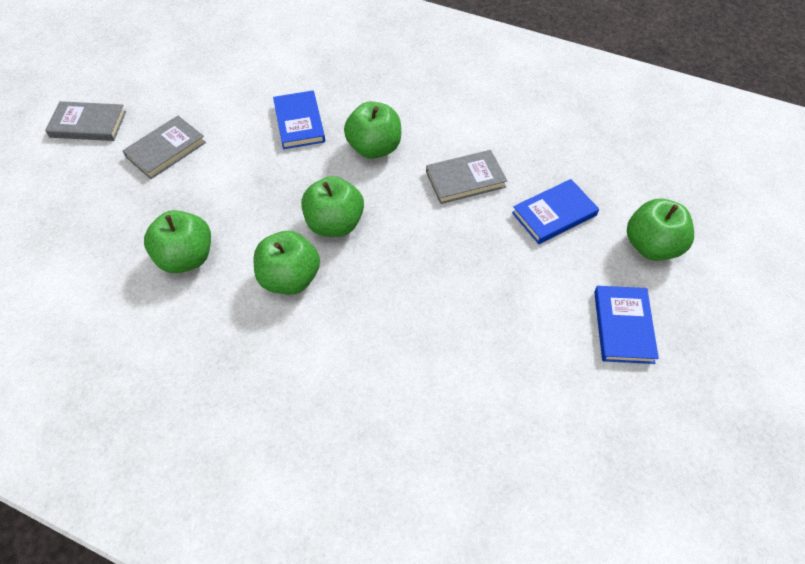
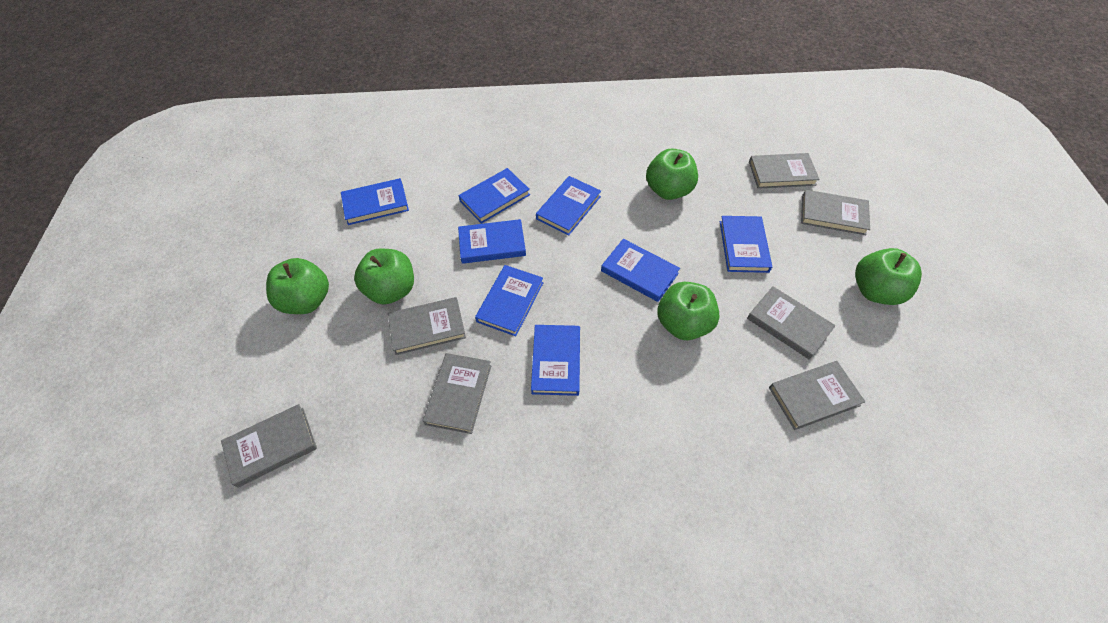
blue book: 3 -> 8
grey book: 3 -> 7

